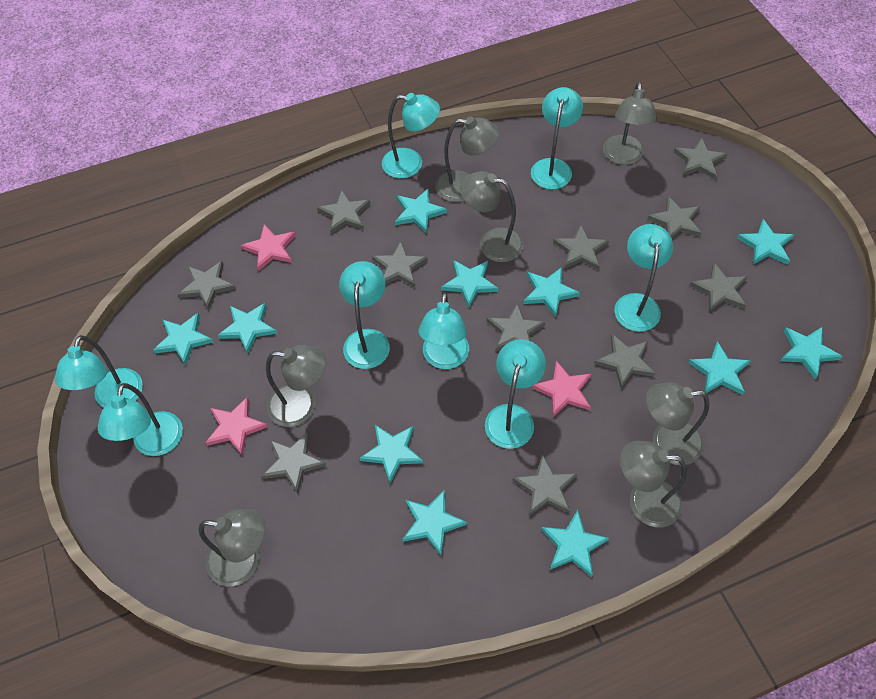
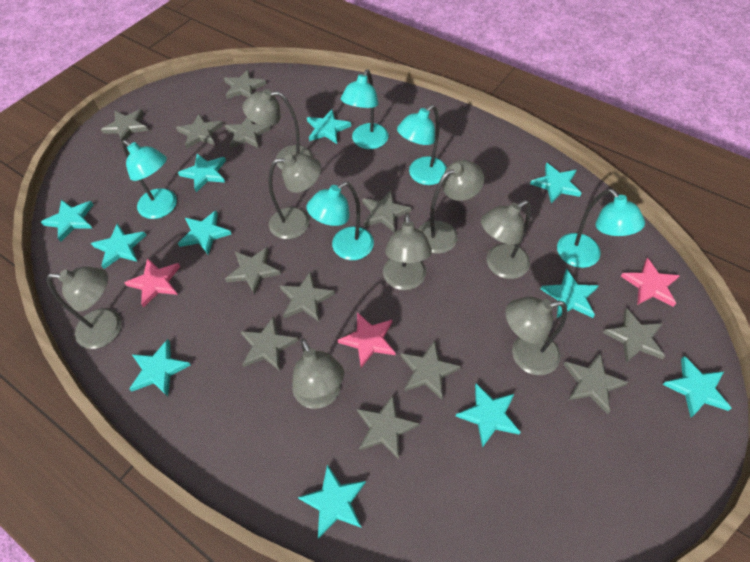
grey lamp: 7 -> 8
grey star: 11 -> 12
turquoise lamp: 8 -> 5

